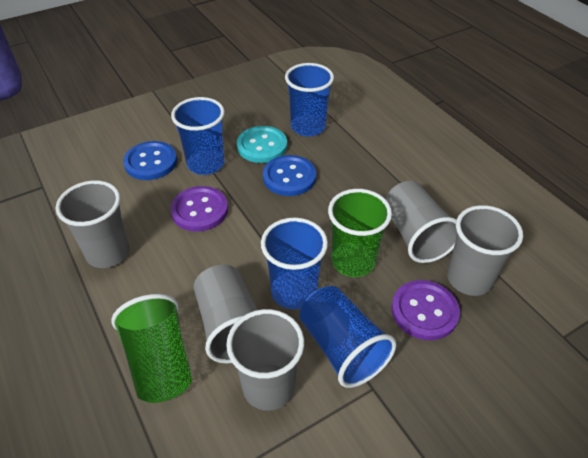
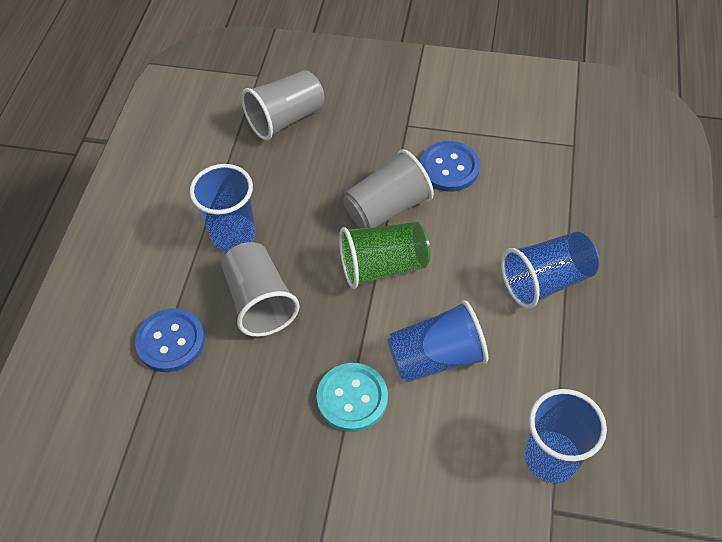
green cup: 2 -> 1
grey cup: 5 -> 3
purple button: 2 -> 0

